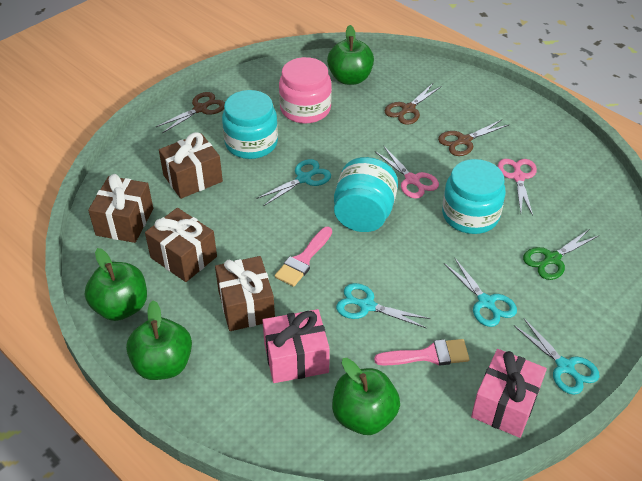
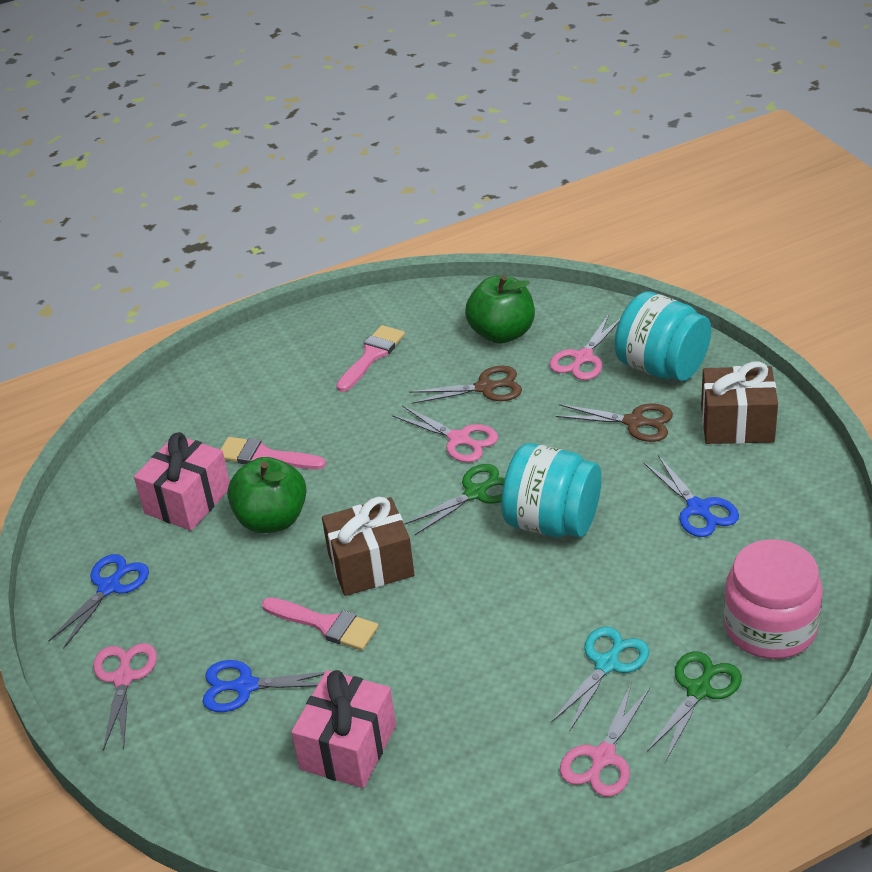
blue scissors: 0 -> 3
brown gift: 4 -> 2
brown scissors: 3 -> 2
green apple: 4 -> 2
green scissors: 1 -> 2
pink brush: 2 -> 3
pink scissors: 2 -> 4
turquoise jar: 3 -> 2
turquoise scissors: 4 -> 1

